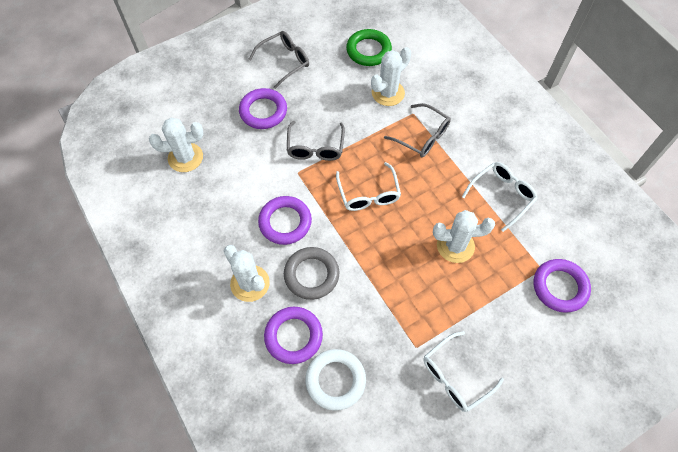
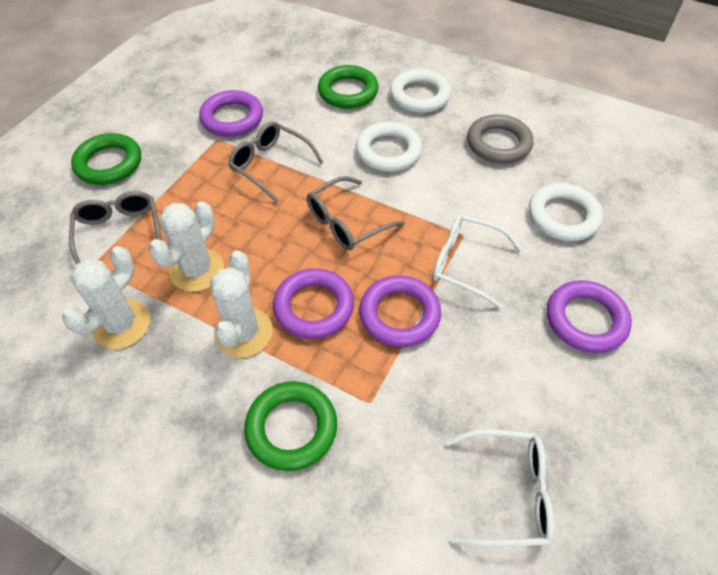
green ring: 1 -> 3
white cactus: 4 -> 3
white glasses: 3 -> 2
white ring: 1 -> 3

